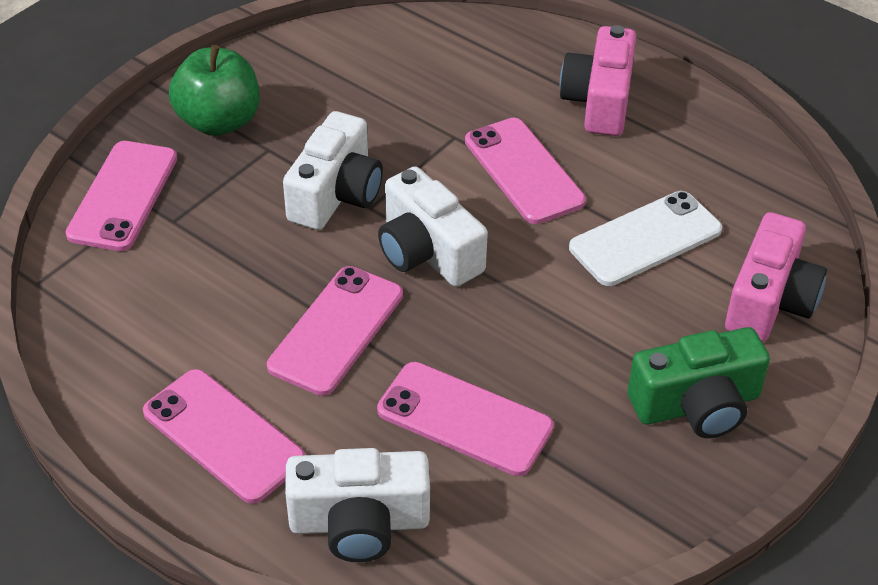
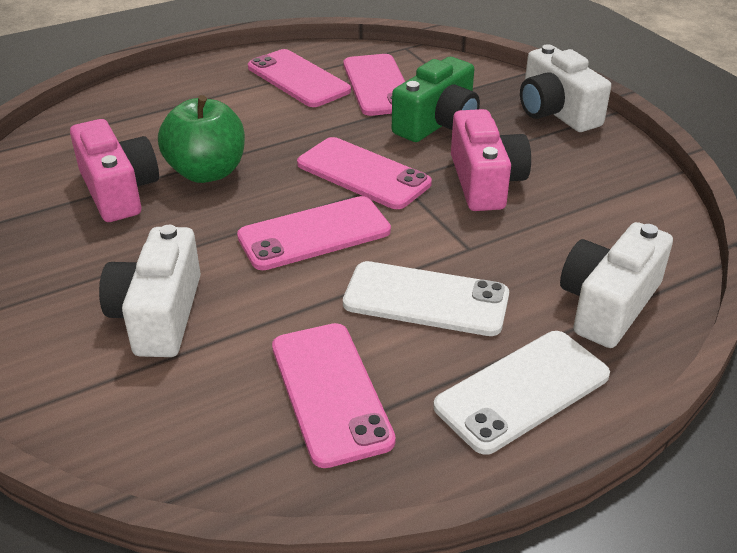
white phone: 1 -> 2

